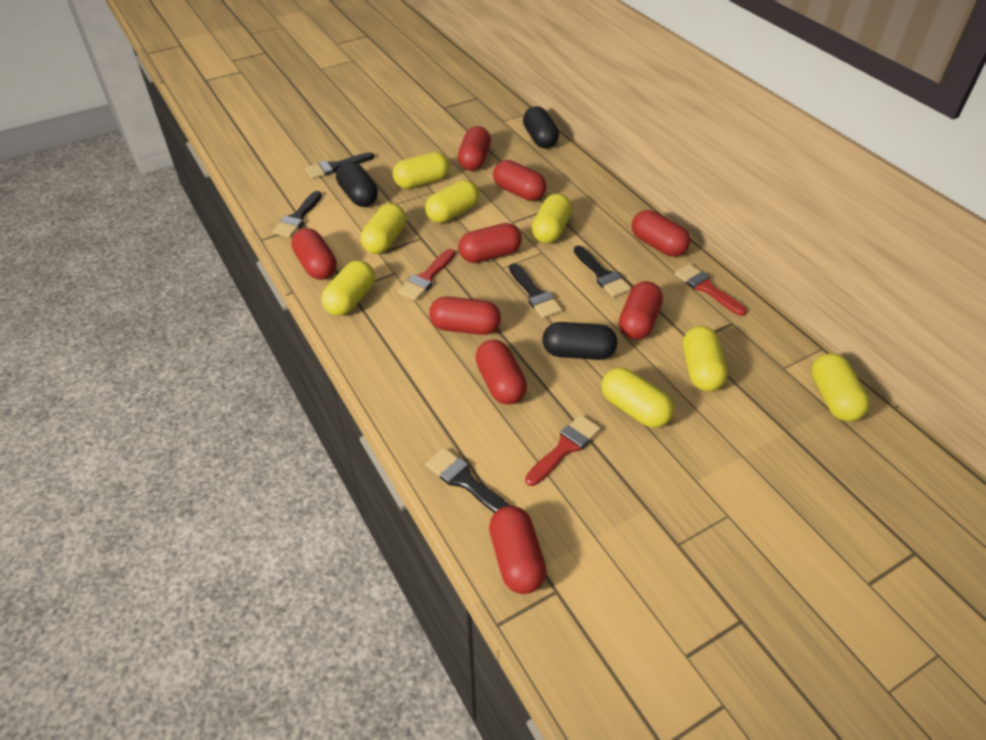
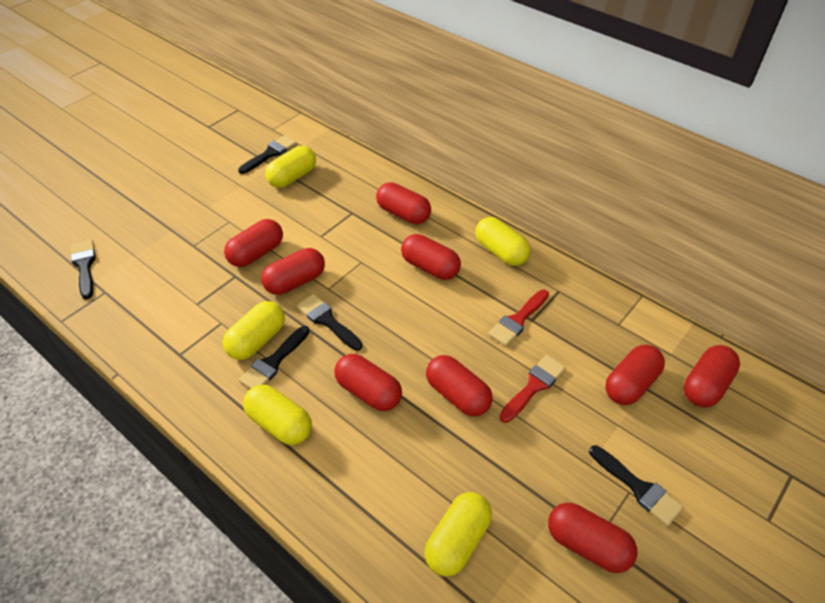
black capsule: 3 -> 0
red brush: 3 -> 2
yellow capsule: 8 -> 5

